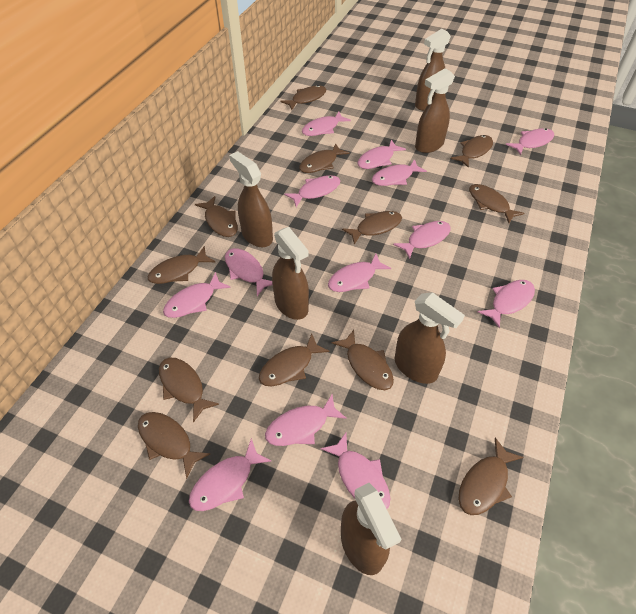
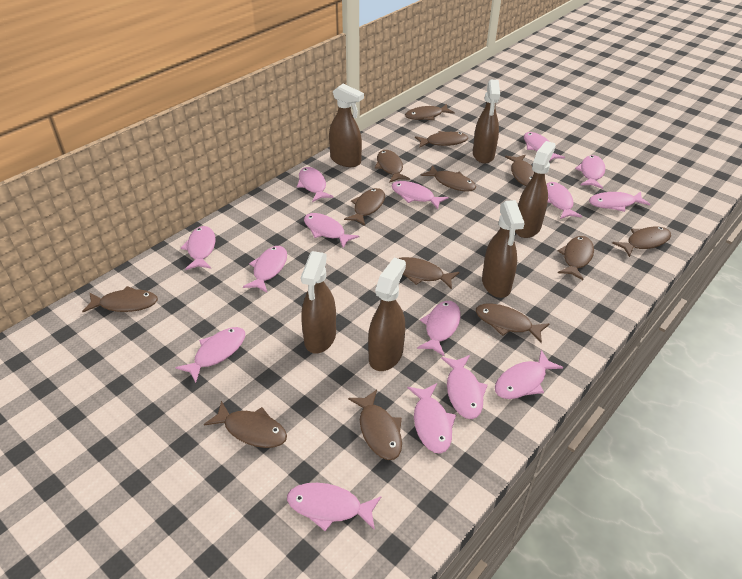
brown fish: 12 -> 13
pink fish: 13 -> 15

